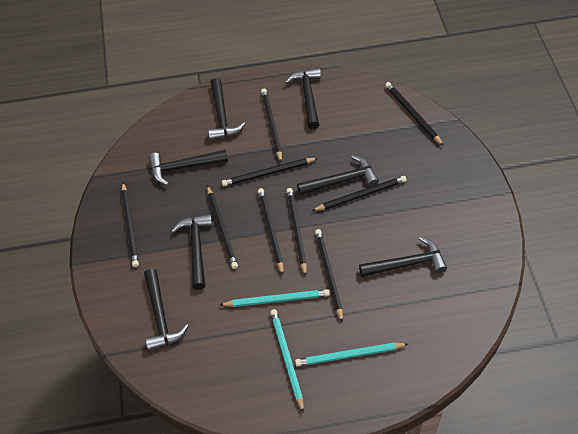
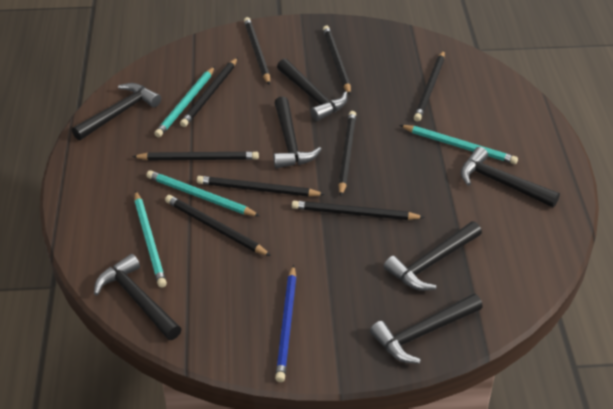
blue pencil: 0 -> 1
turquoise pencil: 3 -> 4

